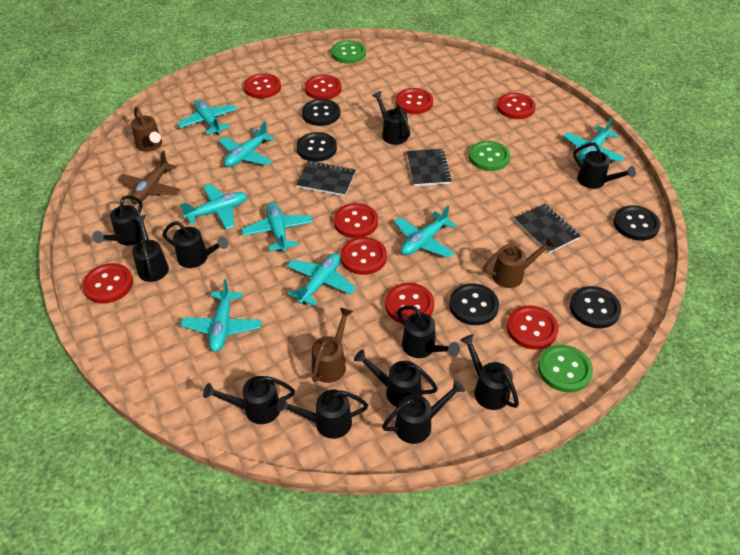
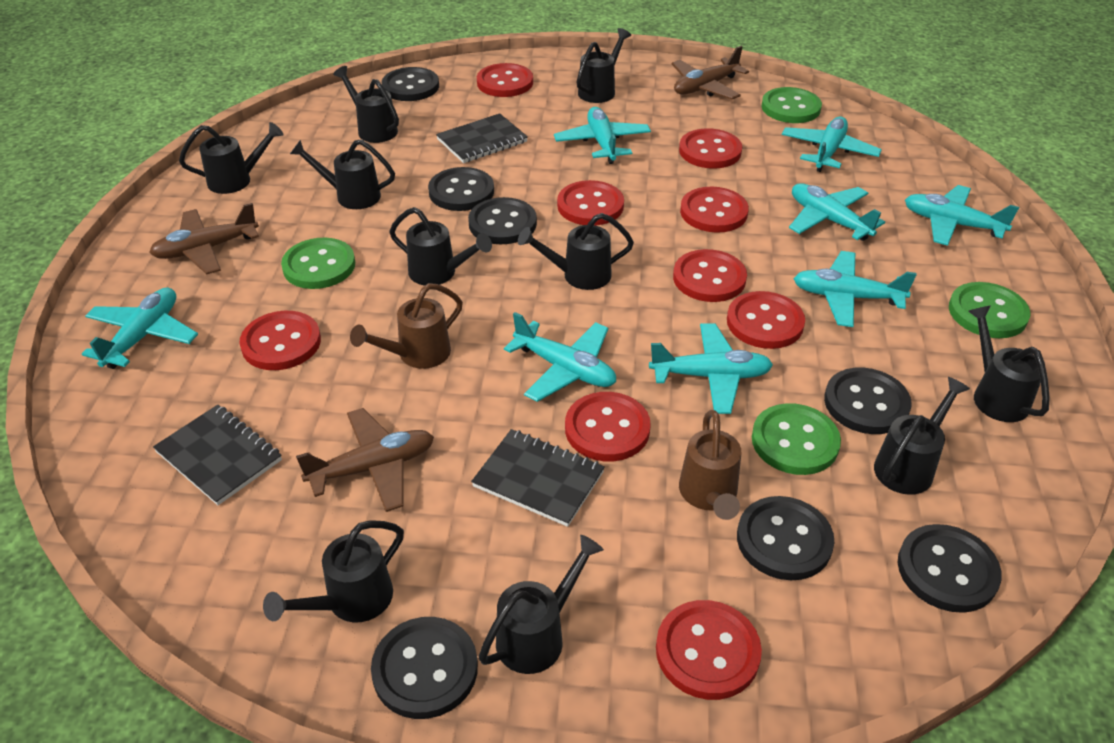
black button: 5 -> 7
black watering can: 11 -> 10
brown plane: 1 -> 3
brown watering can: 3 -> 2
green button: 3 -> 4

